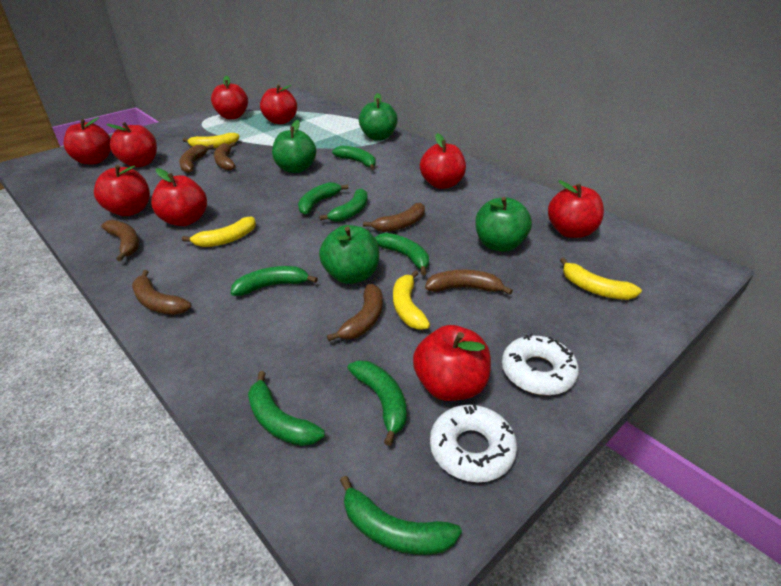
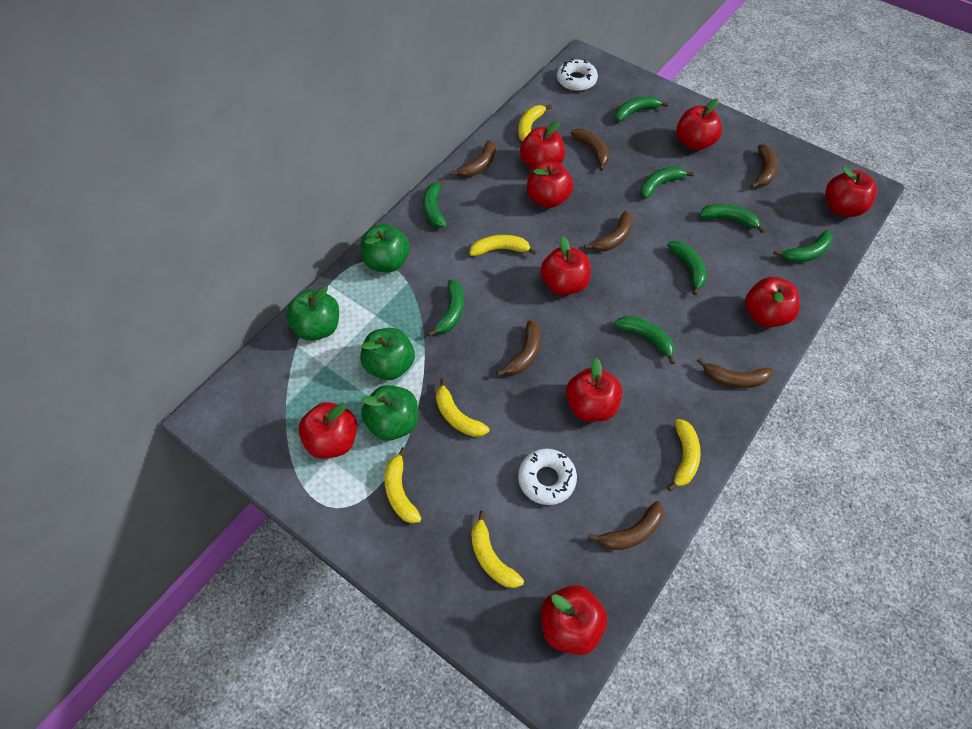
yellow banana: 4 -> 6

